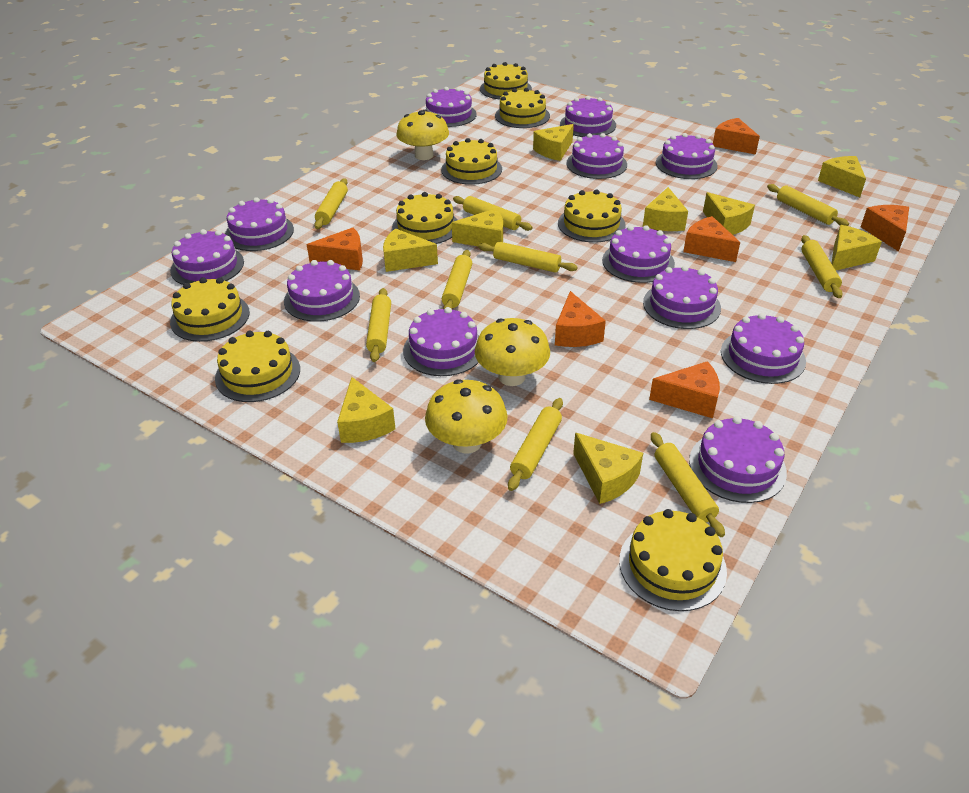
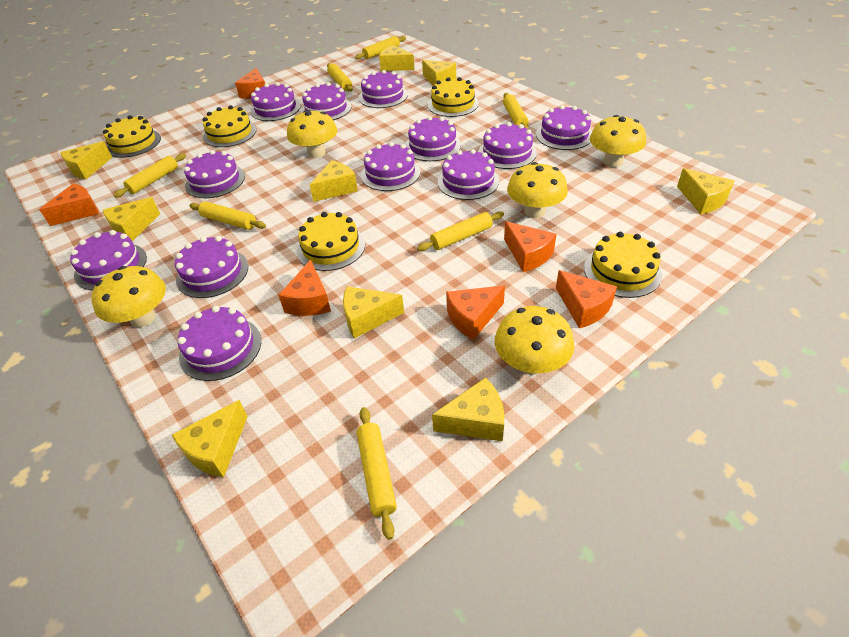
yellow cake: 8 -> 5
yellow mushroom: 3 -> 5
yellow rolling pin: 9 -> 7

